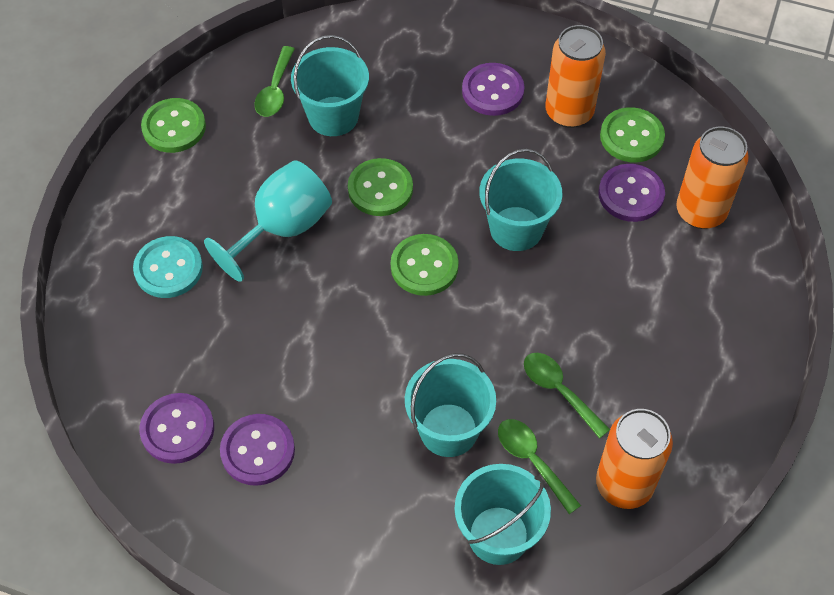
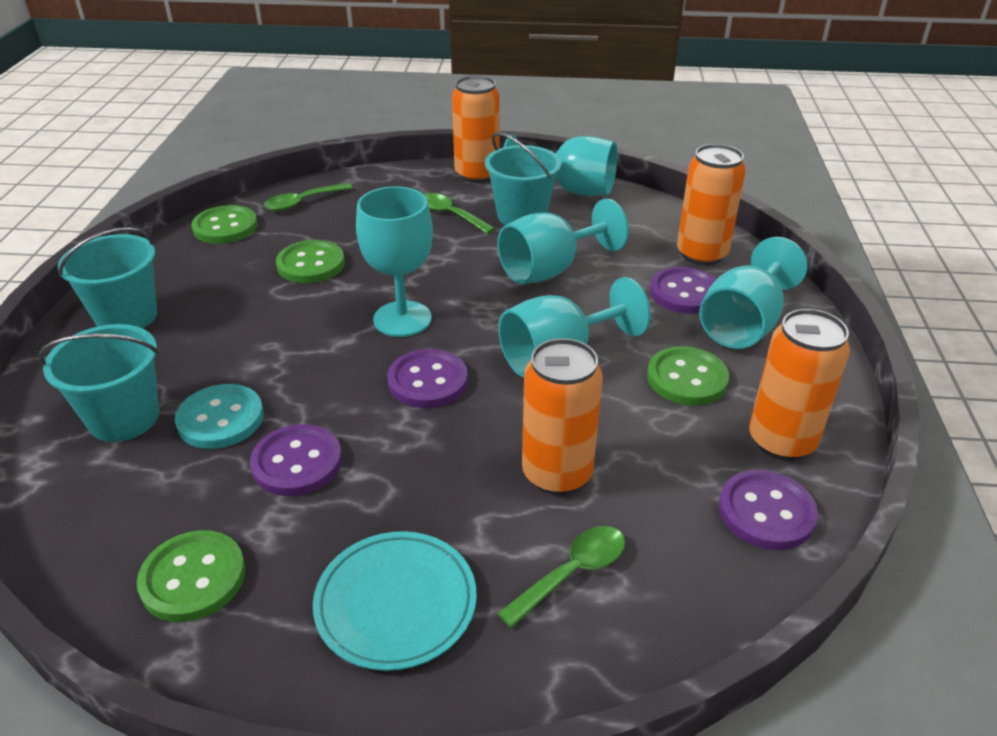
orange can: 3 -> 4
turquoise bucket: 4 -> 3
turquoise goblet: 1 -> 5
turquoise plate: 0 -> 1

